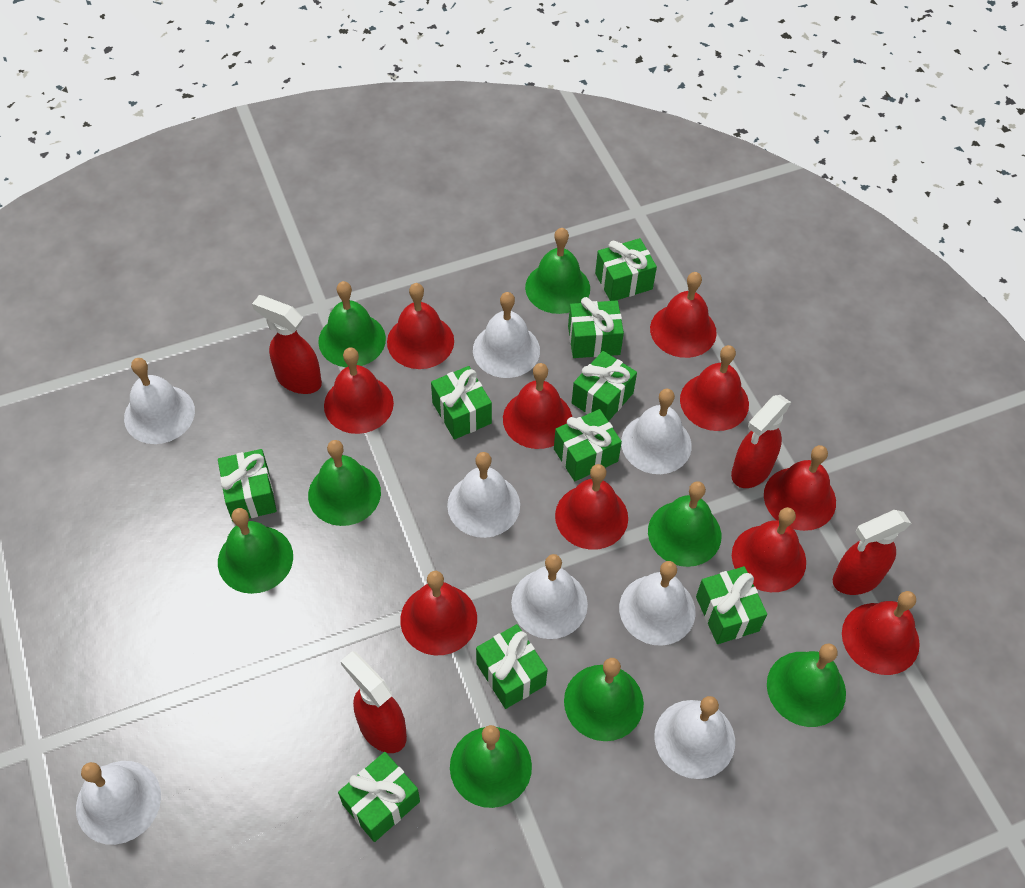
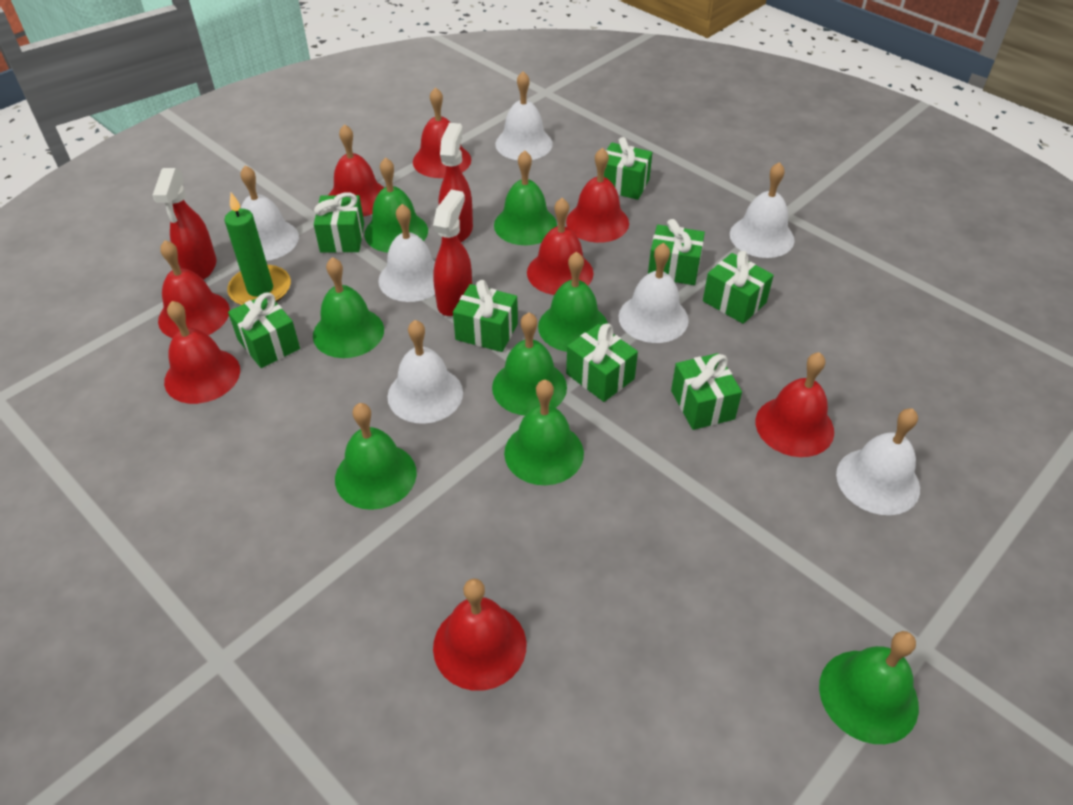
green candle: 0 -> 1
green gift: 9 -> 8
red bell: 10 -> 8
red spray bottle: 4 -> 3
white bell: 8 -> 7

